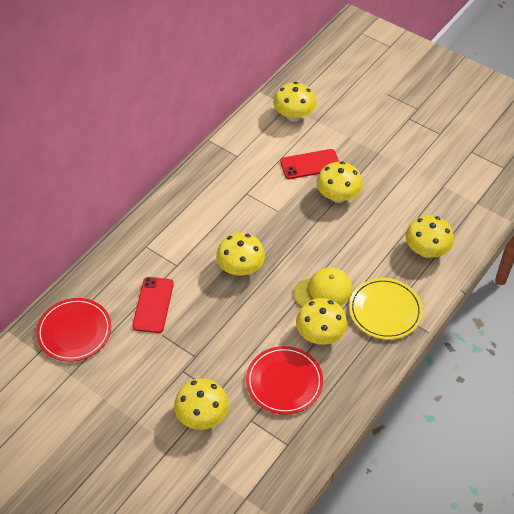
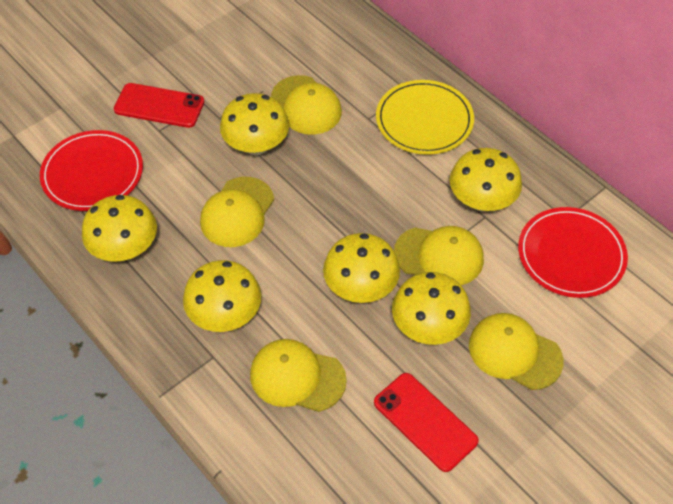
yellow cap: 1 -> 5

